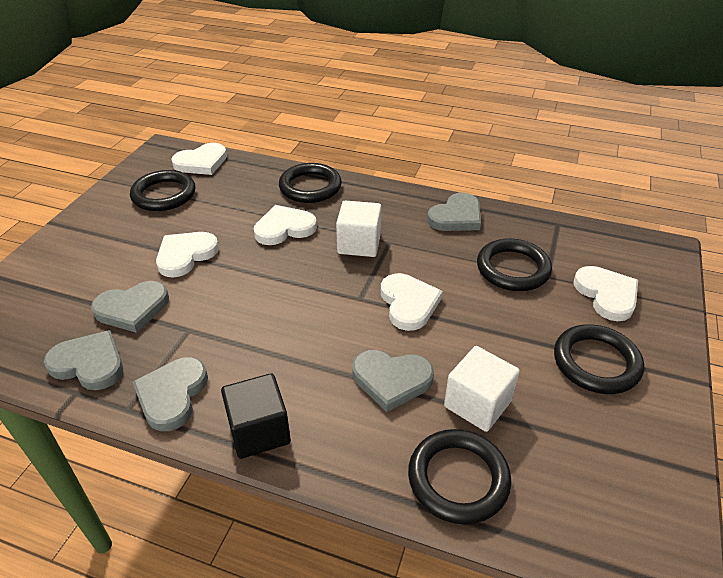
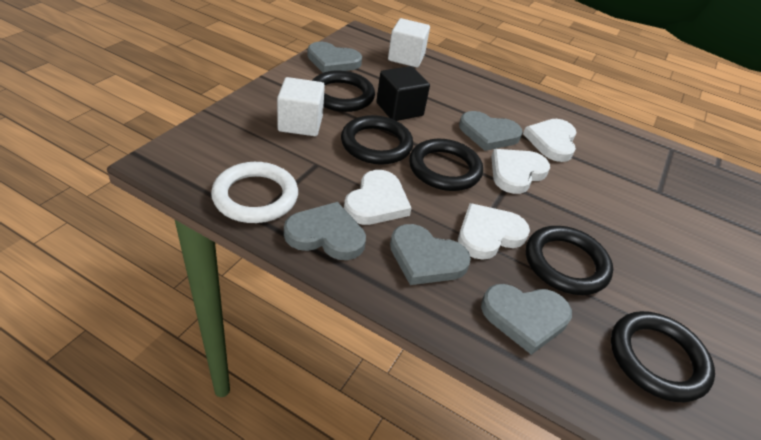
white heart: 5 -> 4
white ring: 0 -> 1

